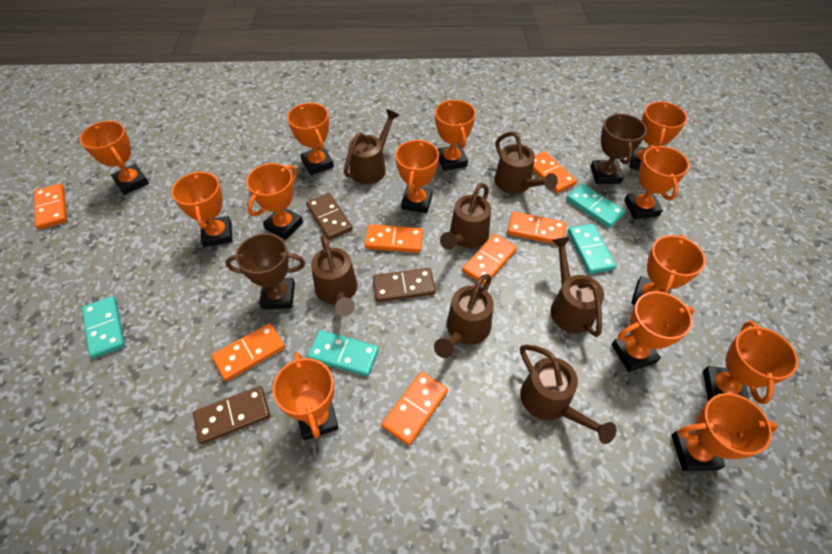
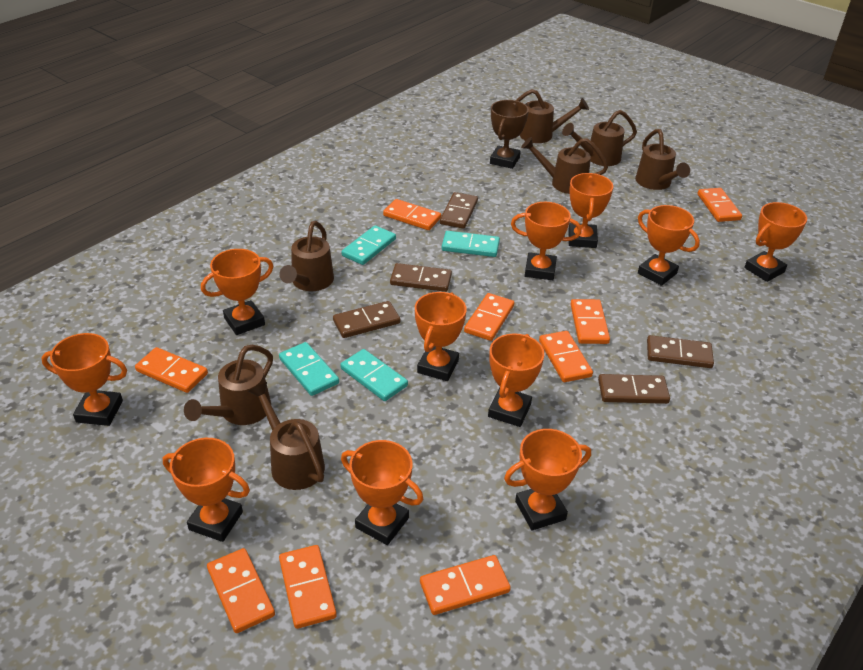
brown domino: 3 -> 5
brown trophy: 2 -> 1
orange domino: 7 -> 9
orange trophy: 13 -> 11

